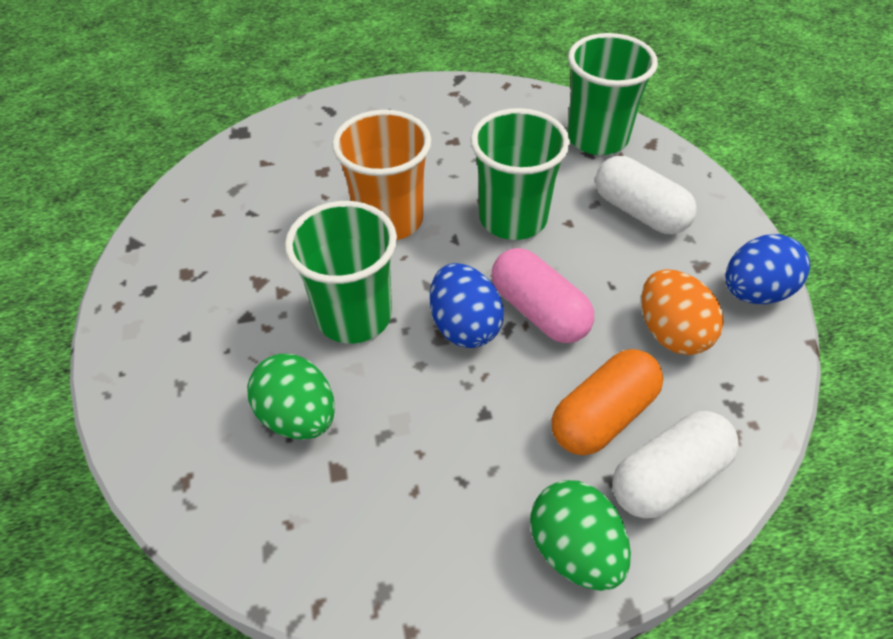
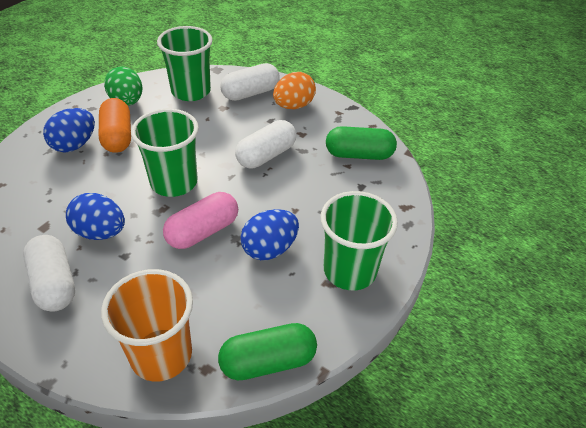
blue egg: 2 -> 3
green capsule: 0 -> 2
green egg: 2 -> 1
white capsule: 2 -> 3

